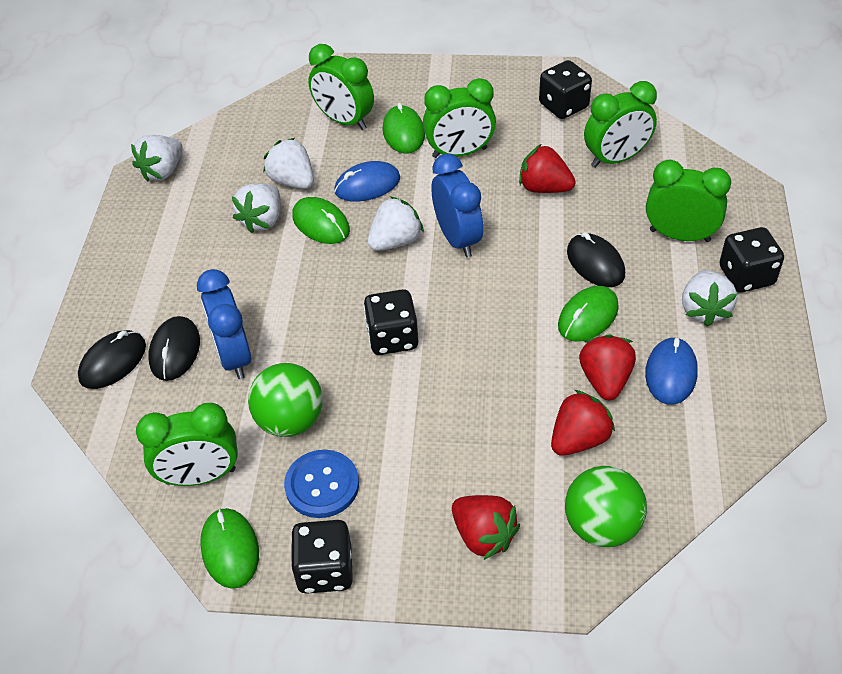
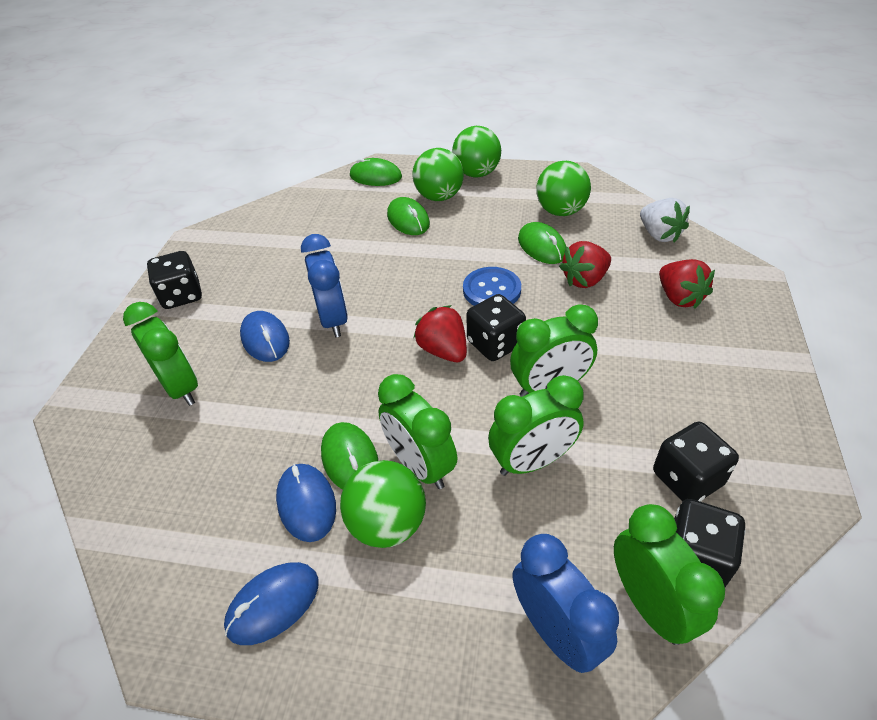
black mouse: 3 -> 0
blue mouse: 2 -> 3
green ball: 2 -> 4
red strawberry: 4 -> 3
white strawberry: 5 -> 1

